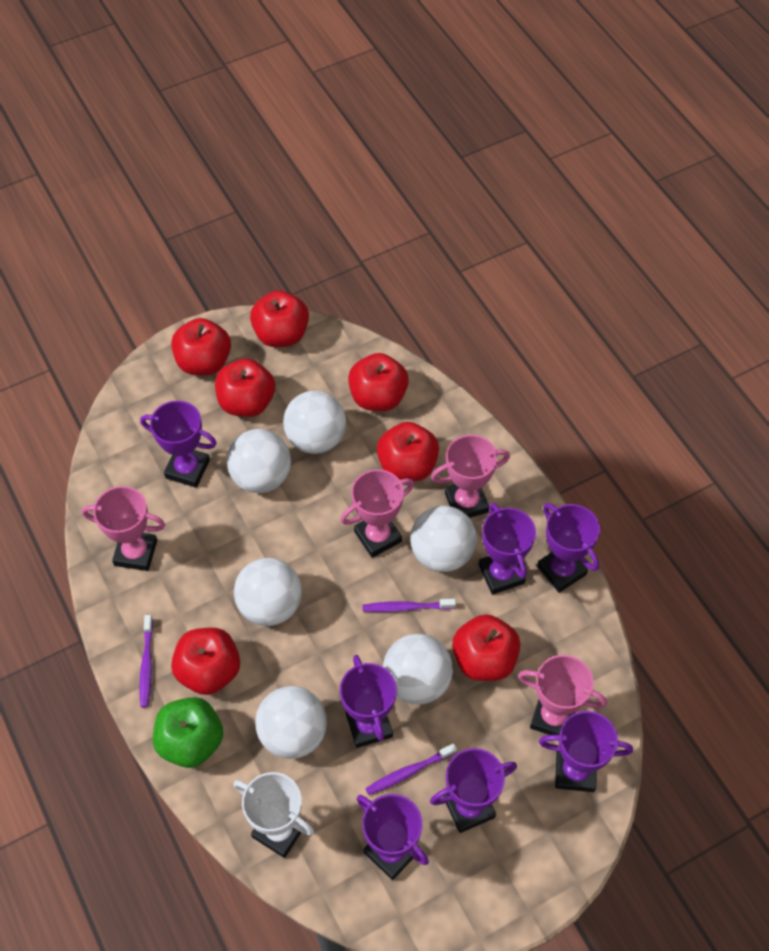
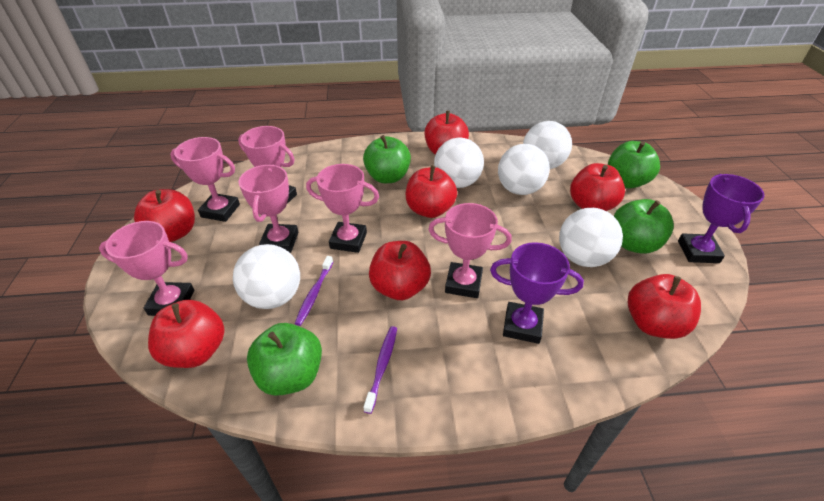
green apple: 1 -> 4
pink trophy: 4 -> 6
purple toothbrush: 3 -> 2
purple trophy: 7 -> 2
white ball: 6 -> 5
white trophy: 1 -> 0

